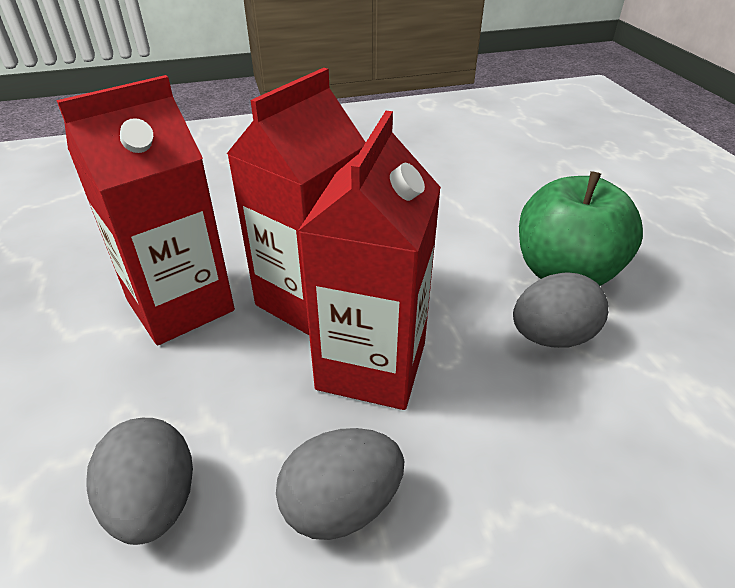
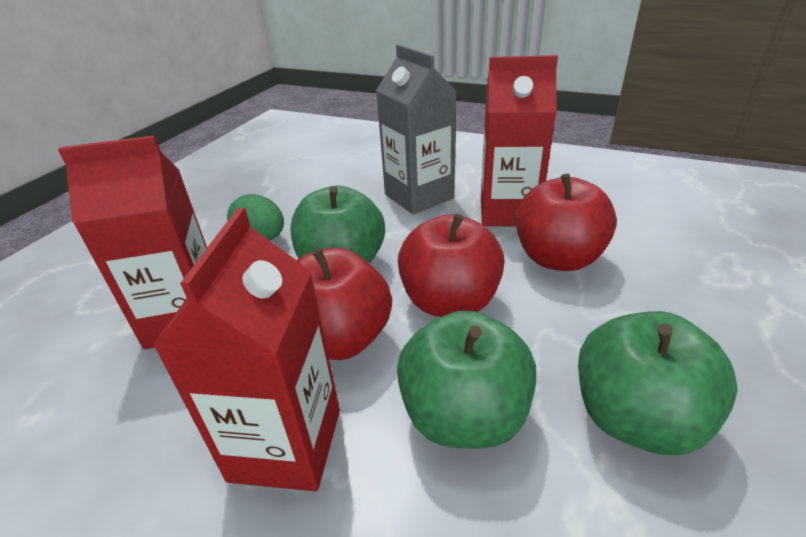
green apple: 1 -> 3
green egg: 0 -> 1
grey carton: 0 -> 1
grey egg: 3 -> 0
red apple: 0 -> 3

